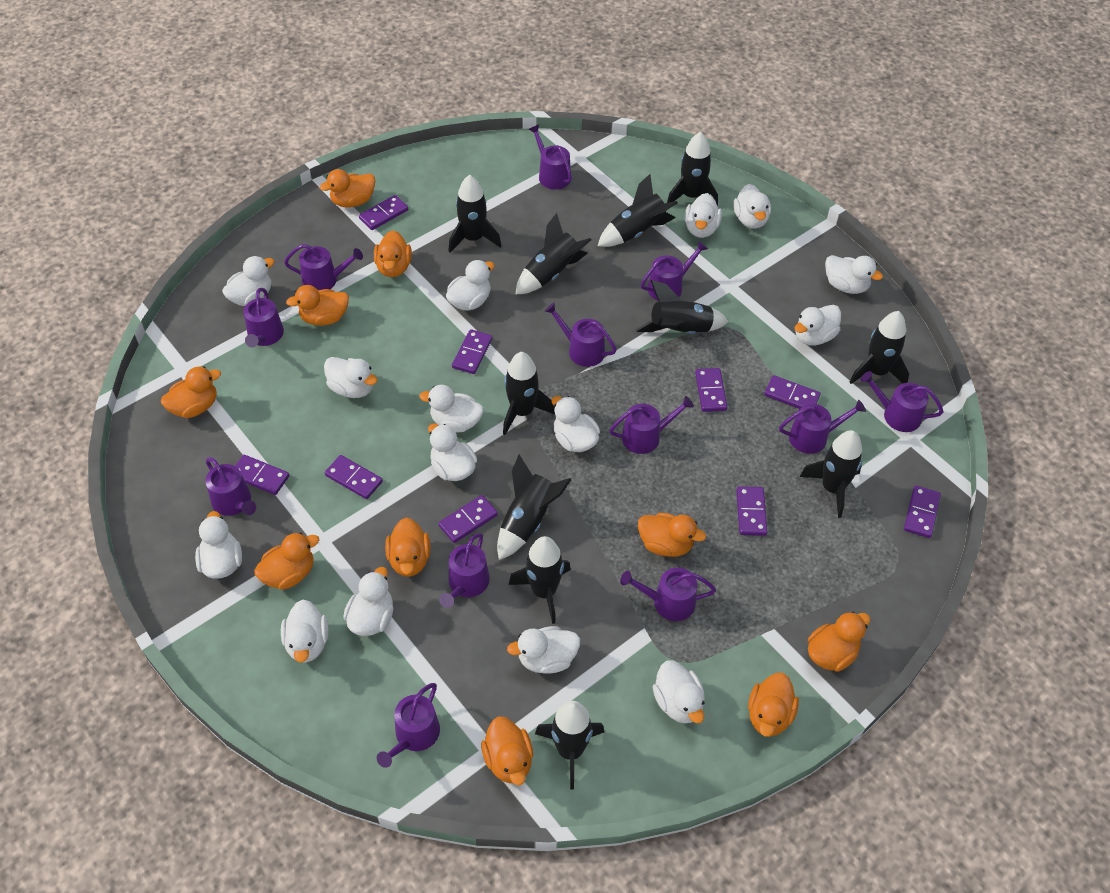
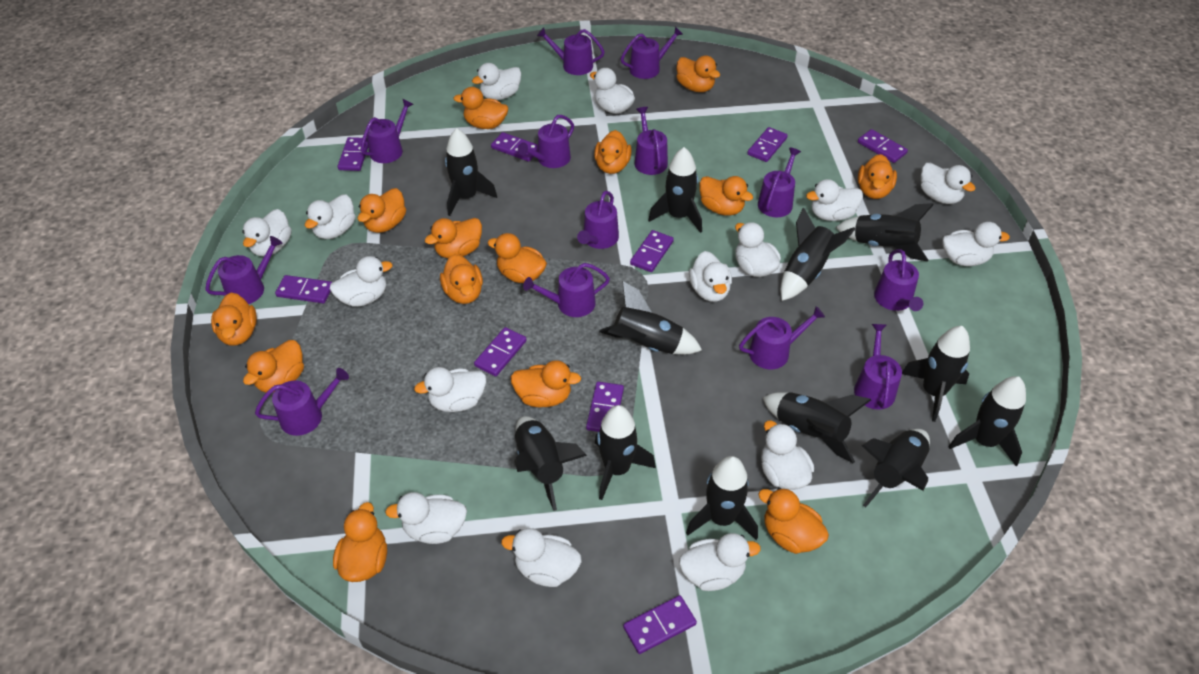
black rocket: 11 -> 12
orange duck: 10 -> 14
purple watering can: 12 -> 13

